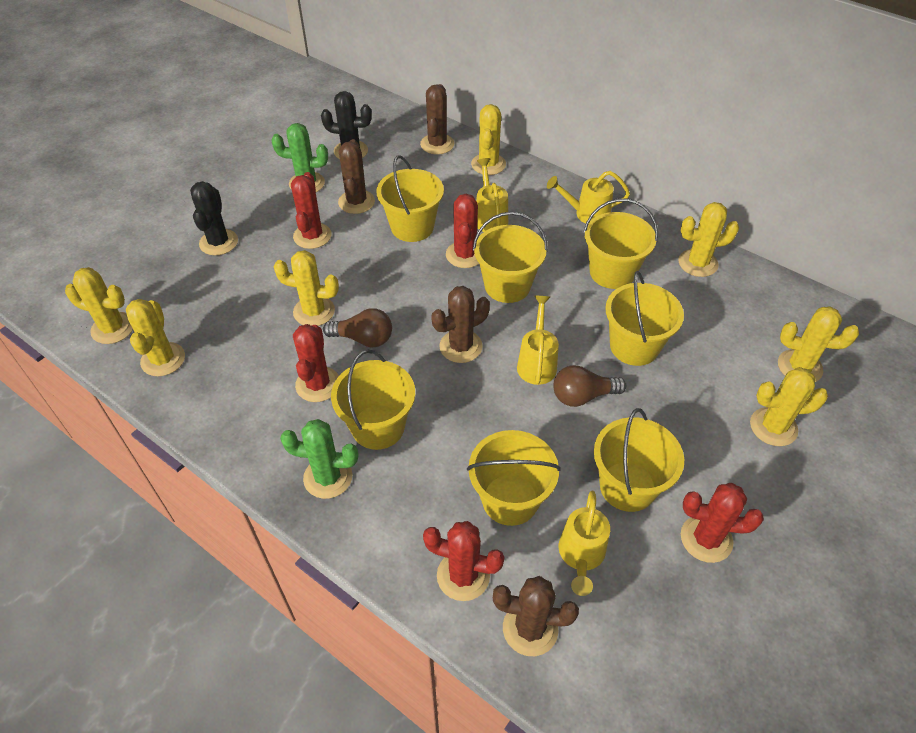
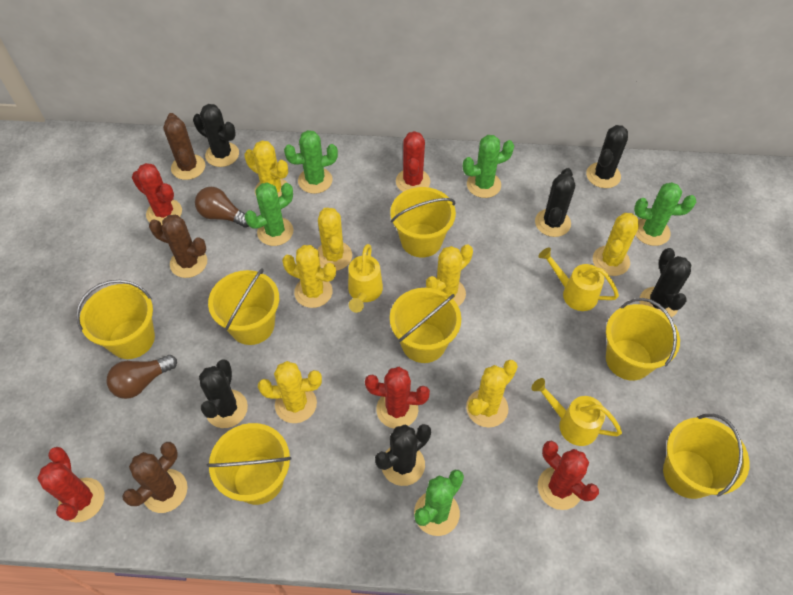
black cactus: 2 -> 6
brown cactus: 4 -> 3
green cactus: 2 -> 5
yellow watering can: 4 -> 3

